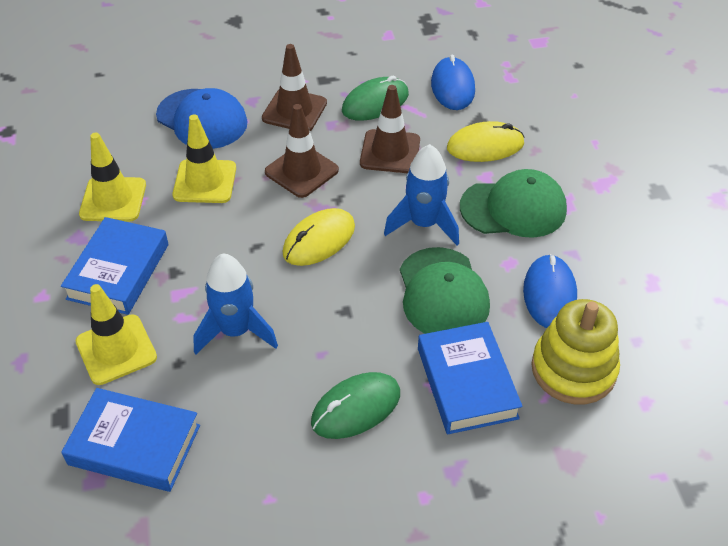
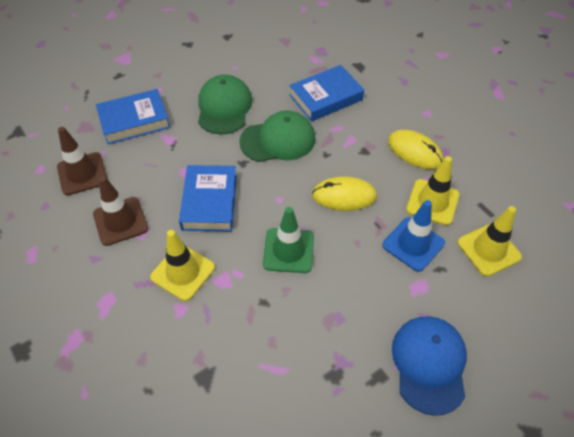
blue mouse: 2 -> 0
blue rocket: 2 -> 0
blue traffic cone: 0 -> 1
brown traffic cone: 3 -> 2
green mouse: 2 -> 0
green traffic cone: 0 -> 1
yellow stacking toy: 1 -> 0

